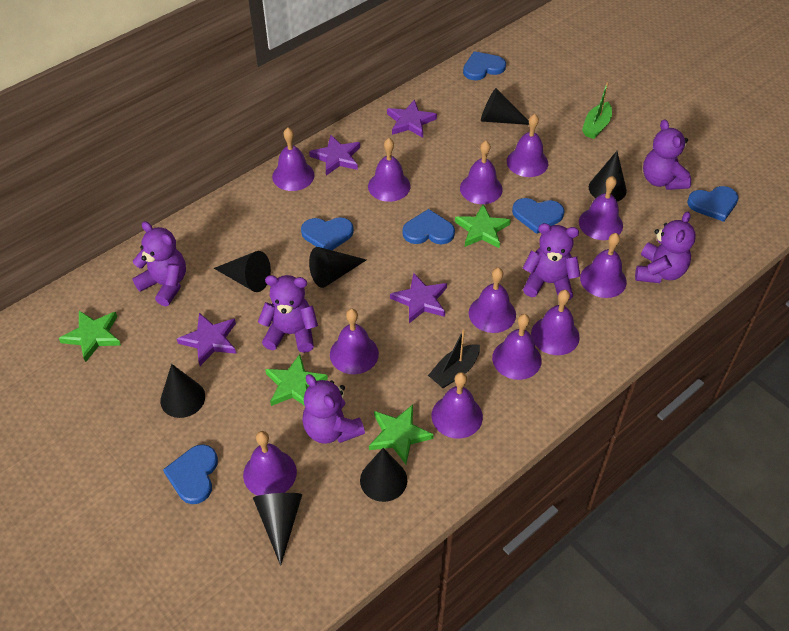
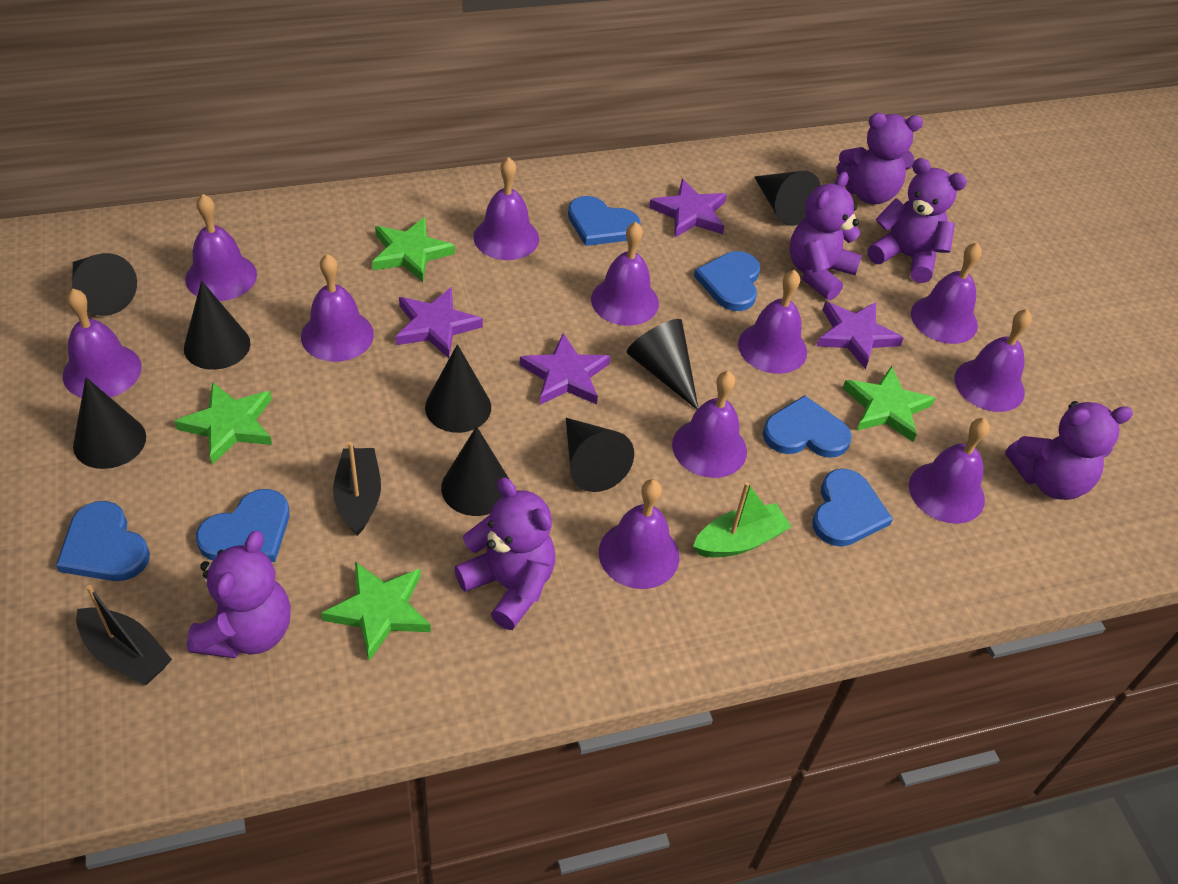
black boat: 1 -> 2
black cone: 7 -> 8
purple bell: 12 -> 11

